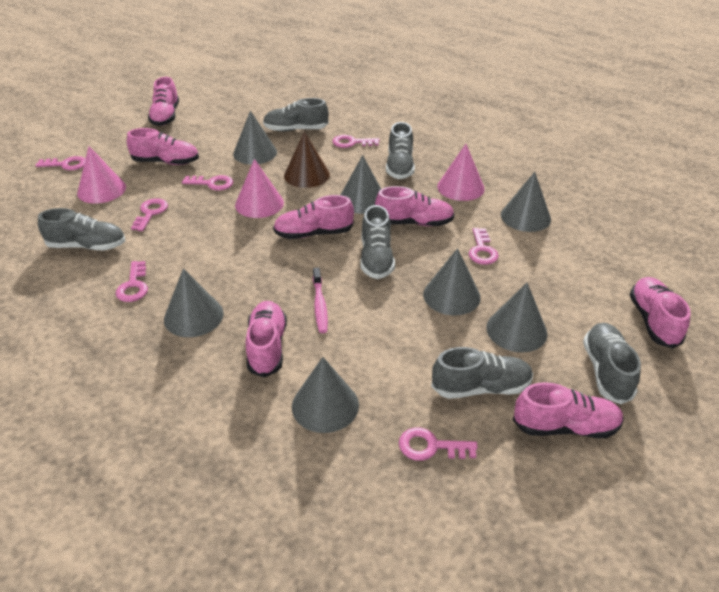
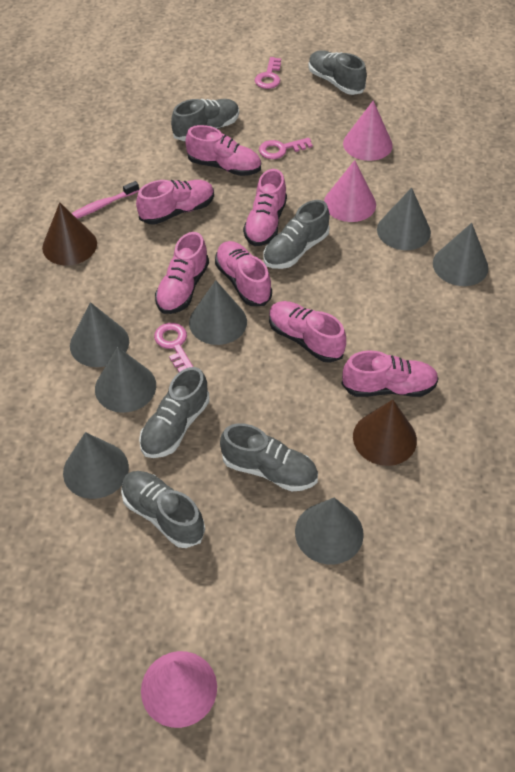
brown cone: 1 -> 2
pink key: 7 -> 3

